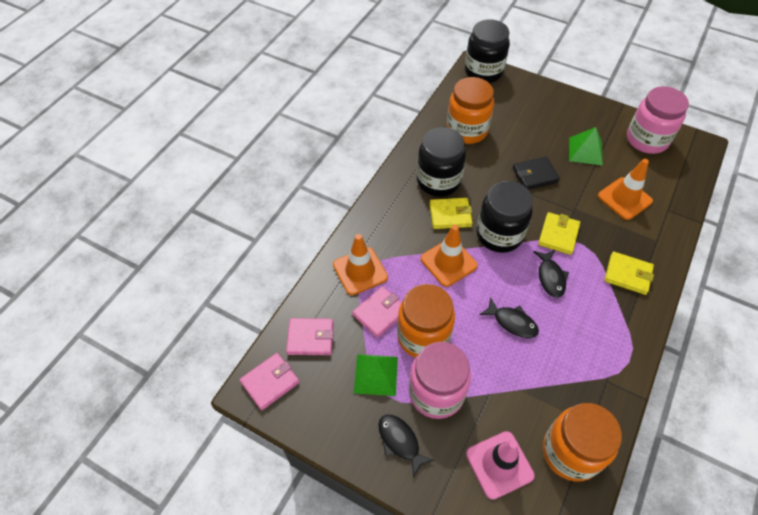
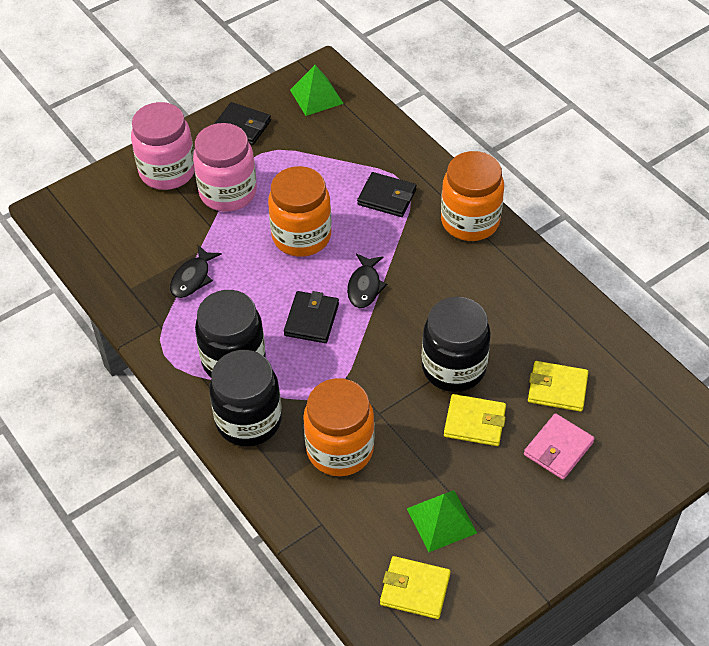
black fish: 3 -> 2
black wallet: 1 -> 3
orange traffic cone: 3 -> 0
pink traffic cone: 1 -> 0
pink wallet: 3 -> 1

